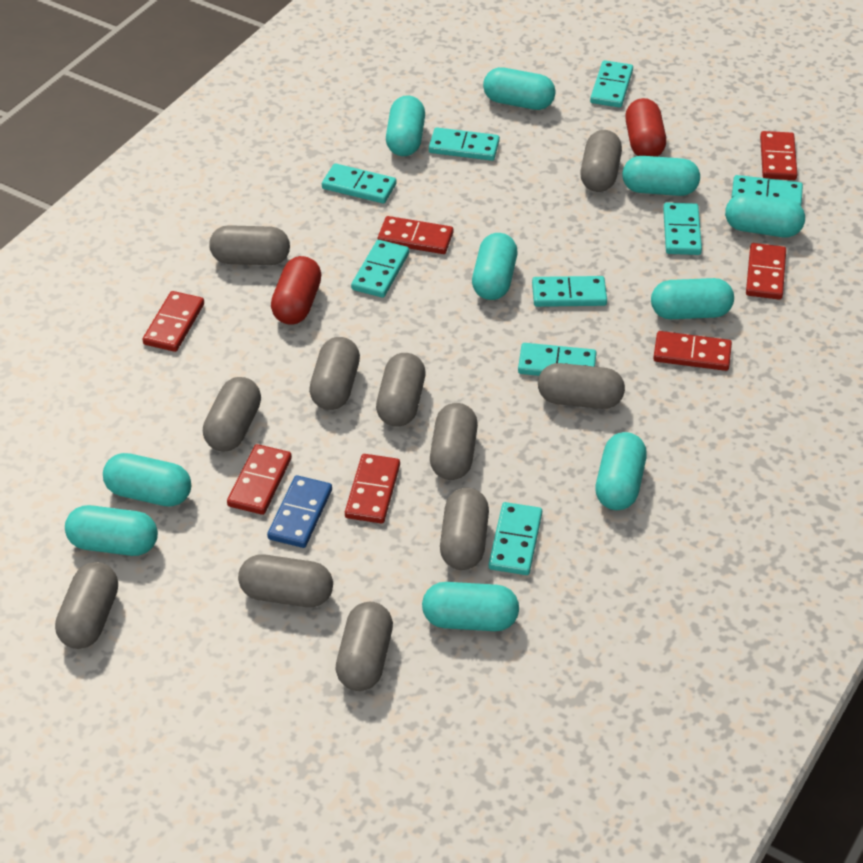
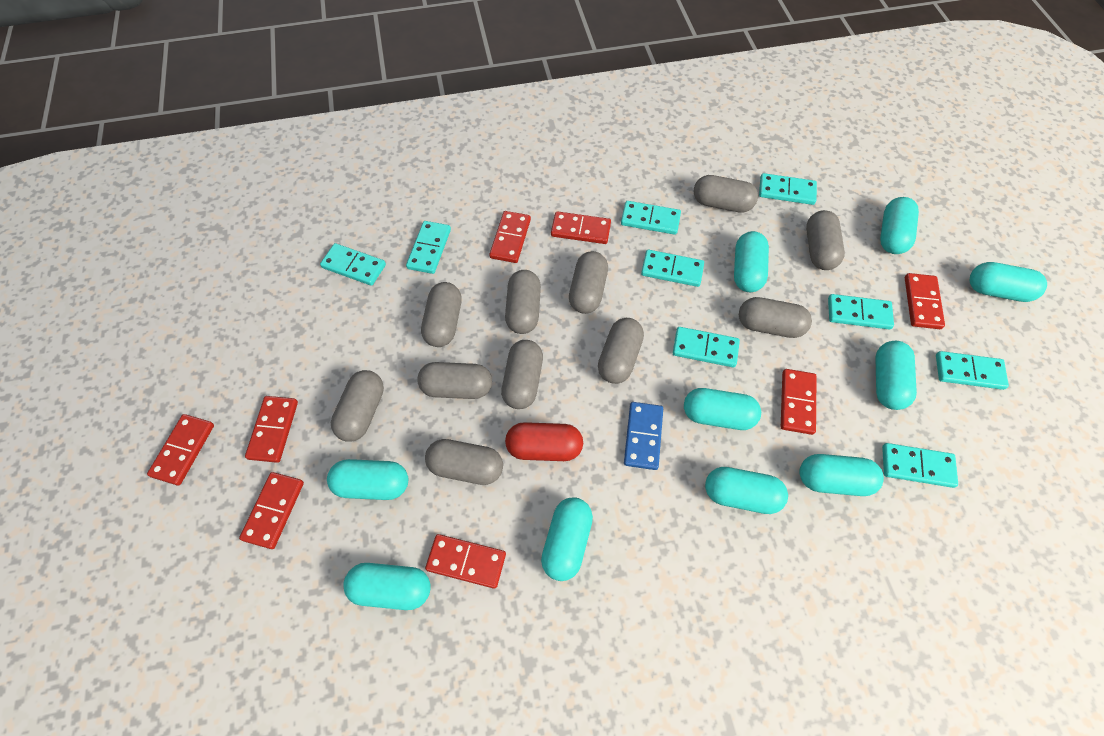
red capsule: 2 -> 1
red domino: 7 -> 8

